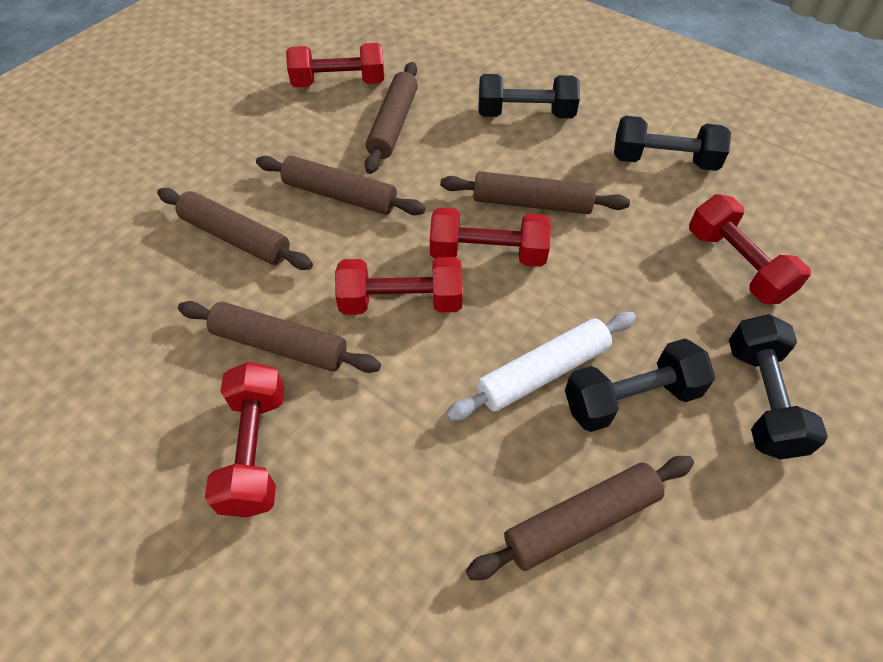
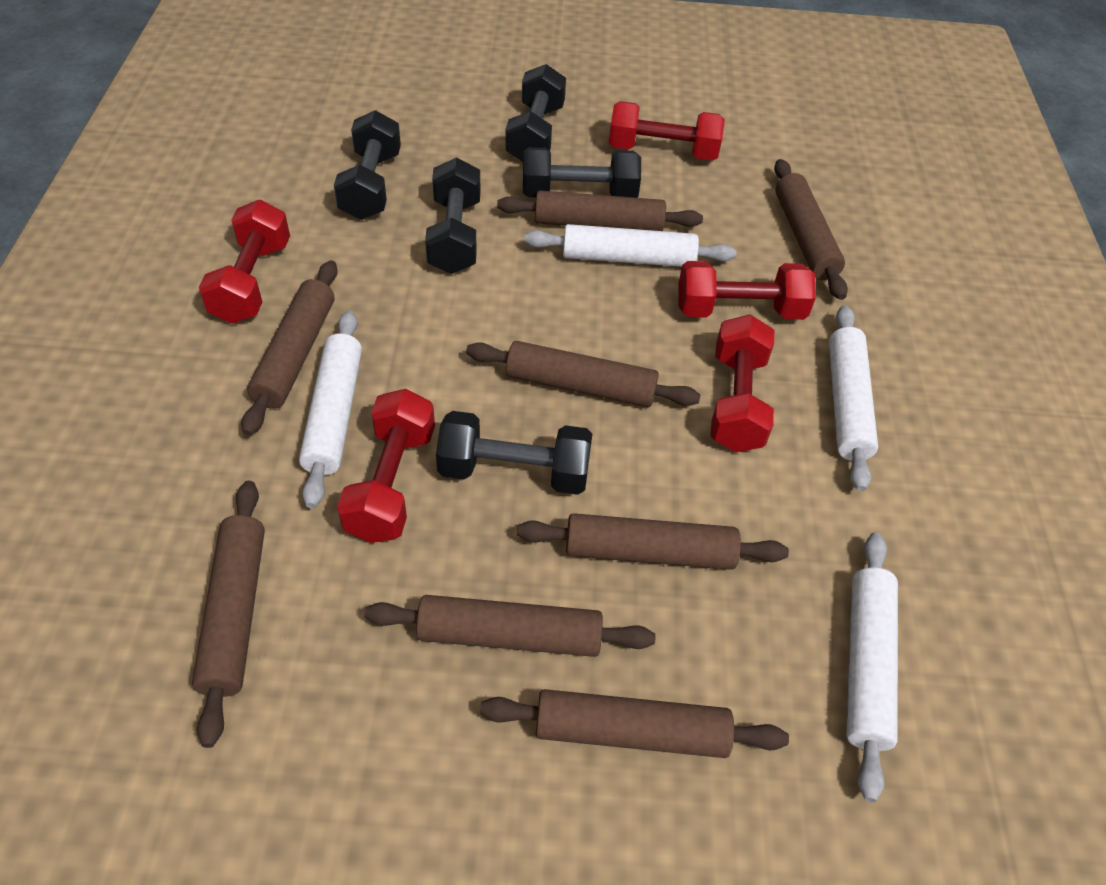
black dumbbell: 4 -> 5
brown rolling pin: 6 -> 8
white rolling pin: 1 -> 4

